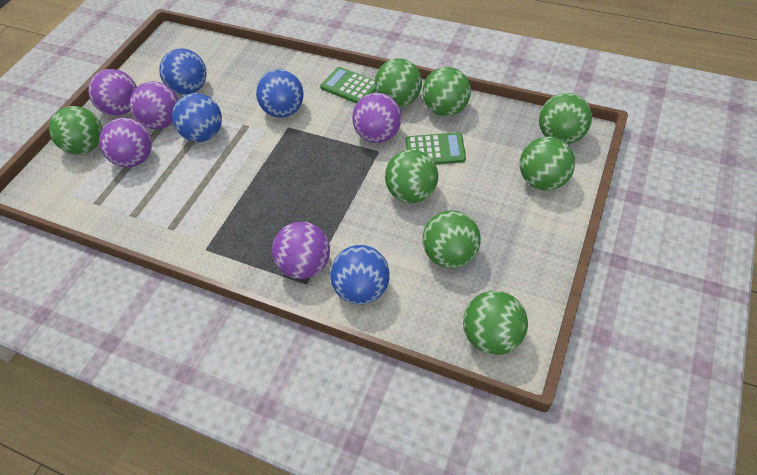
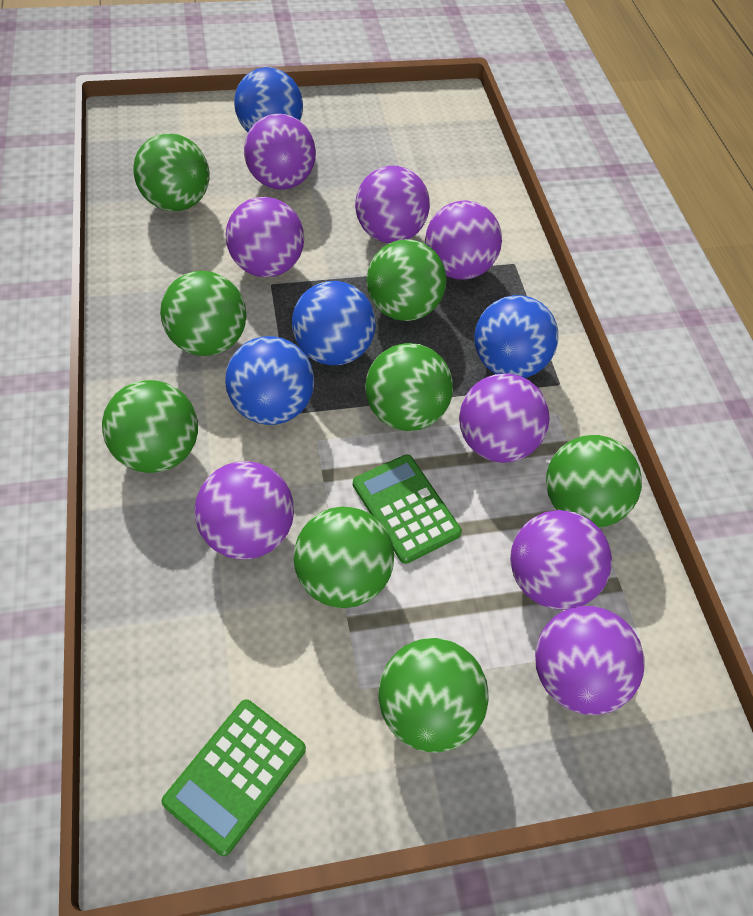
purple ball: 5 -> 8

